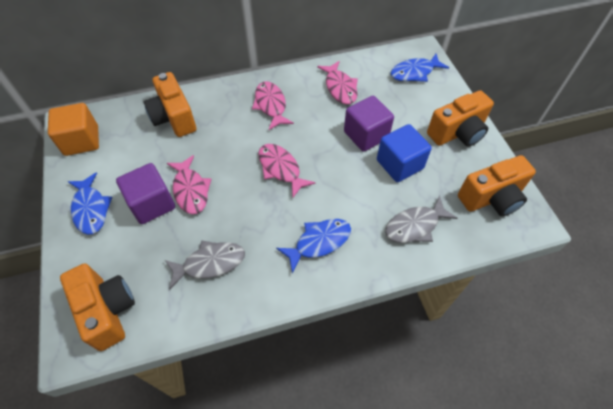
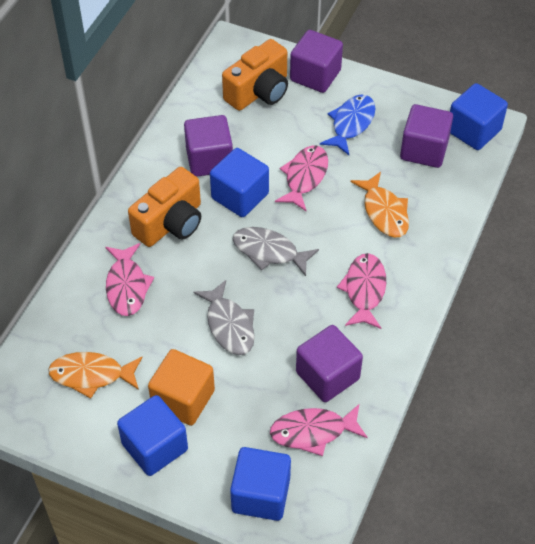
blue cube: 1 -> 4
blue fish: 3 -> 1
orange camera: 4 -> 2
orange fish: 0 -> 2
purple cube: 2 -> 4

